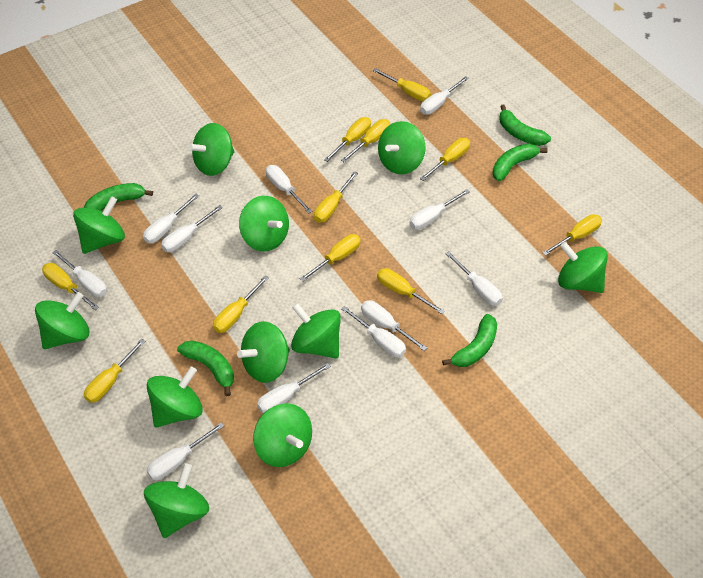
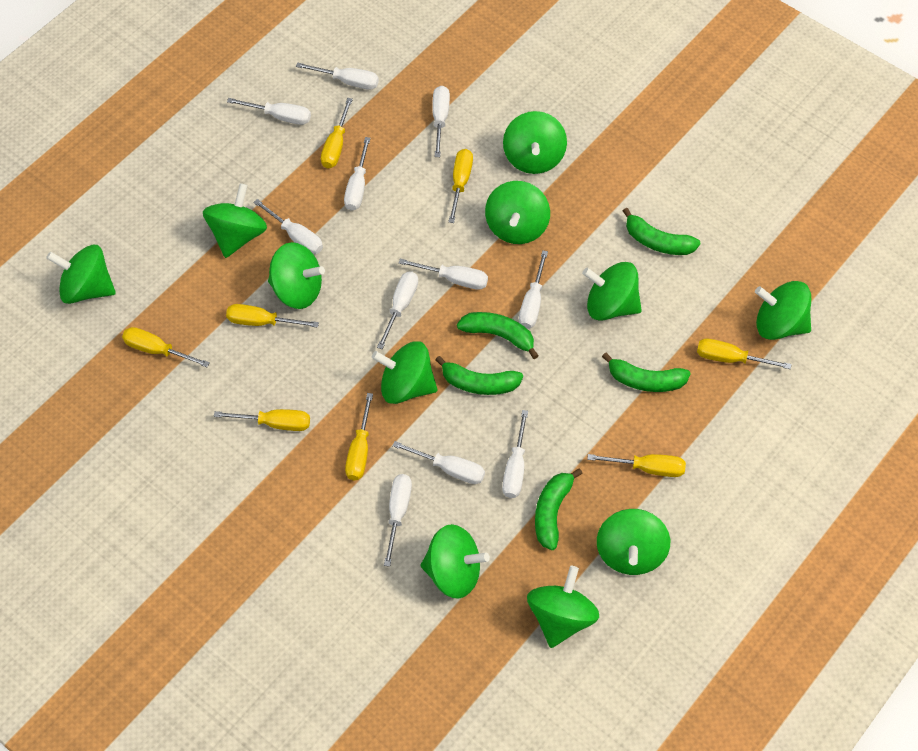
yellow screwdriver: 11 -> 8

